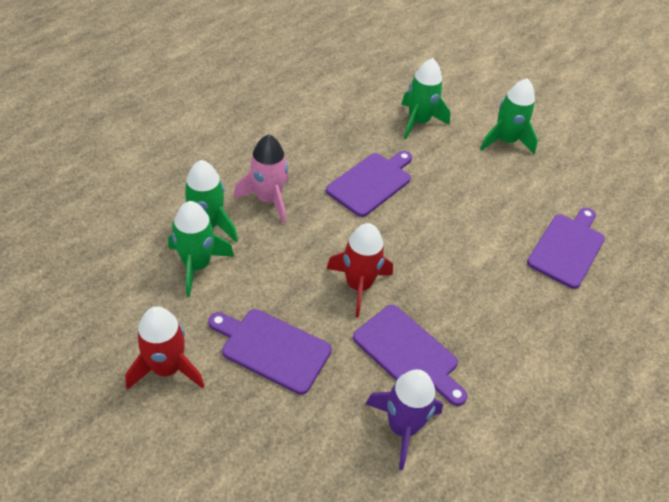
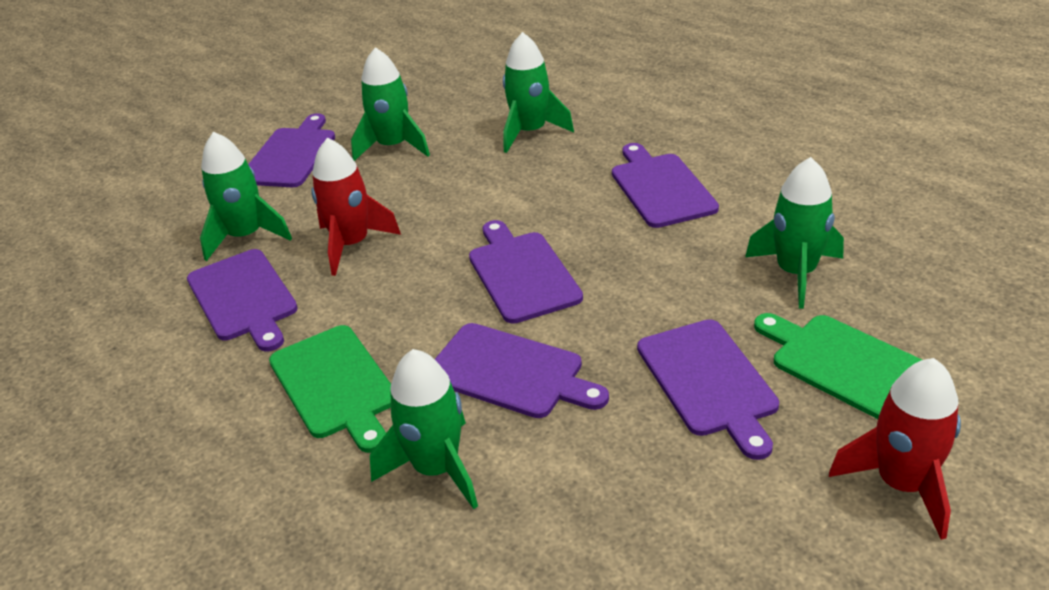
green cutting board: 0 -> 2
green rocket: 4 -> 5
pink rocket: 1 -> 0
purple cutting board: 4 -> 6
purple rocket: 1 -> 0

